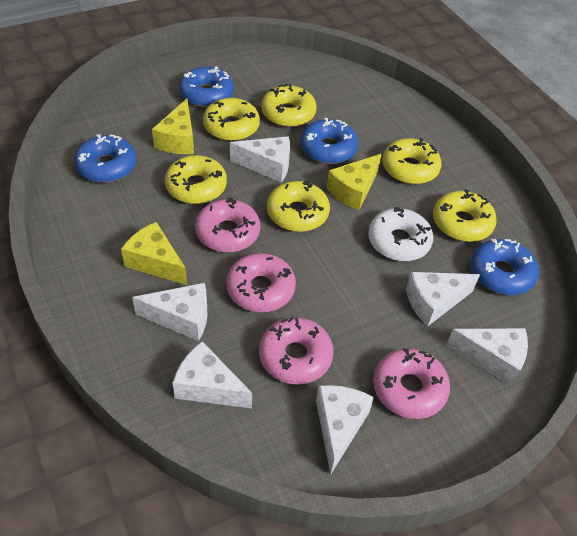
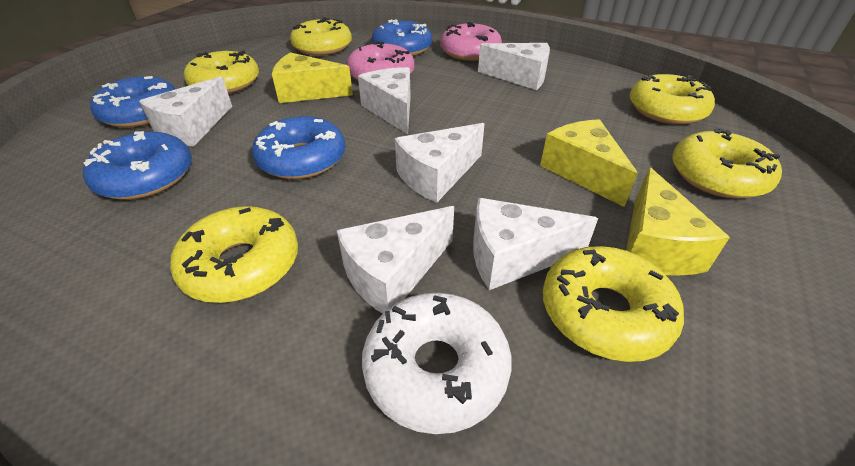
pink donut: 4 -> 2

